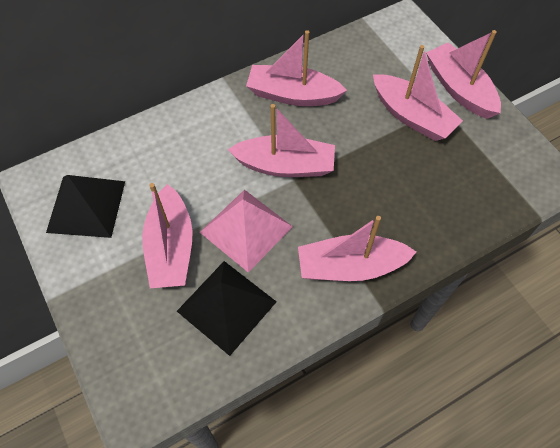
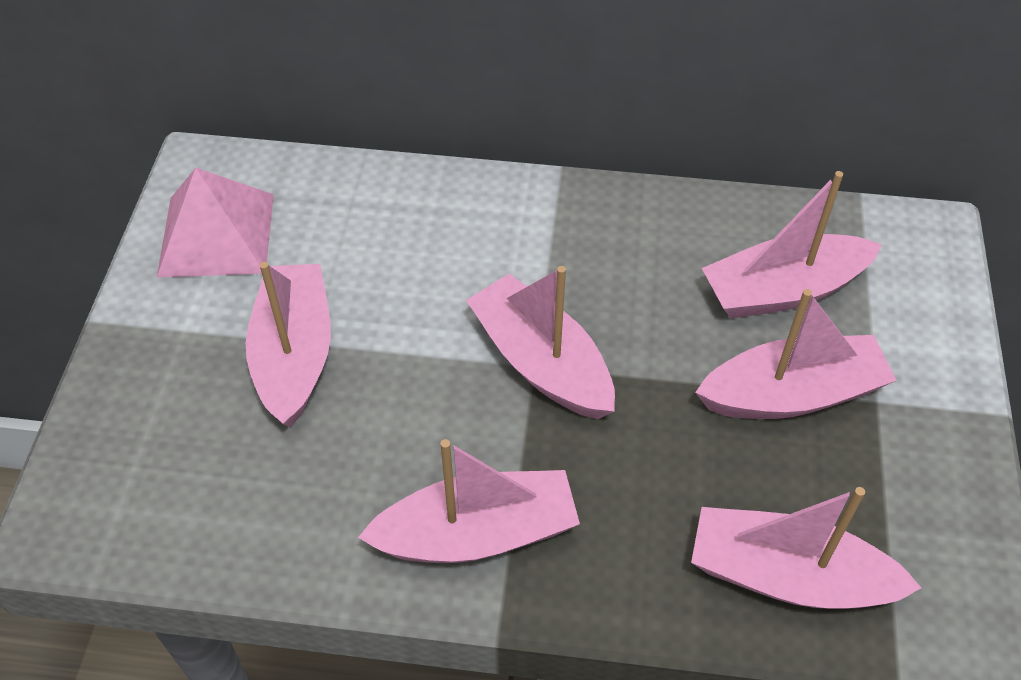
black pyramid: 2 -> 0

